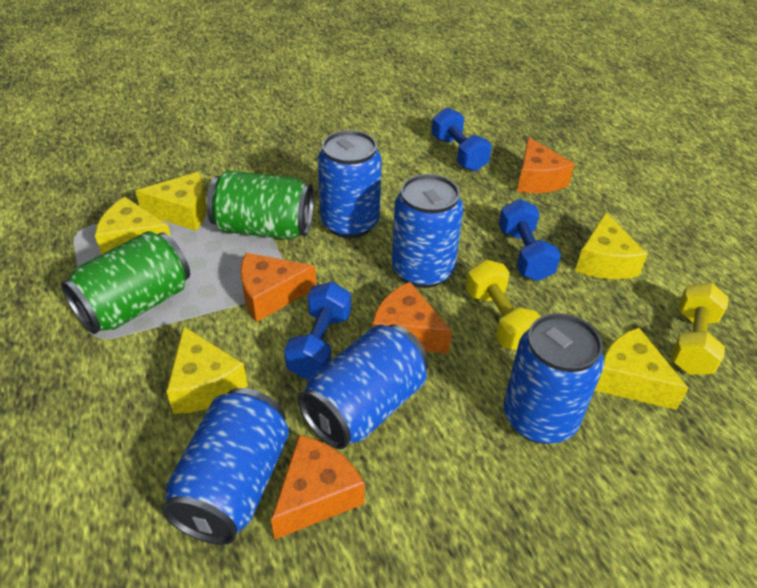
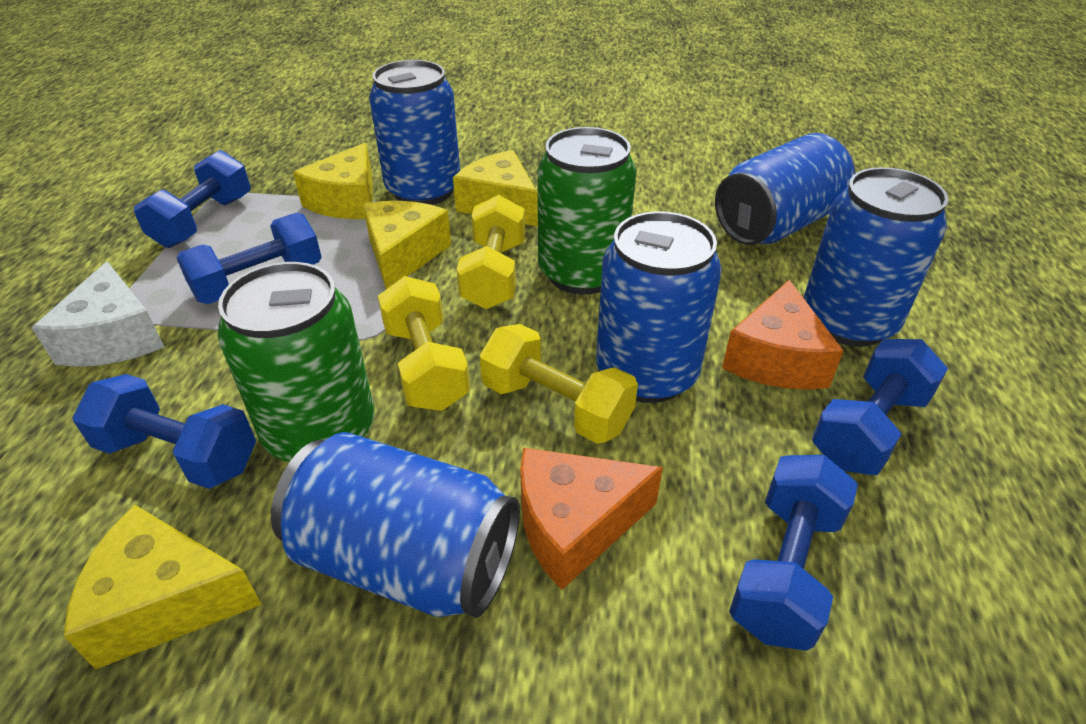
blue dumbbell: 3 -> 5
orange cheese: 4 -> 2
white cheese: 0 -> 1
yellow cheese: 5 -> 4
yellow dumbbell: 2 -> 3

